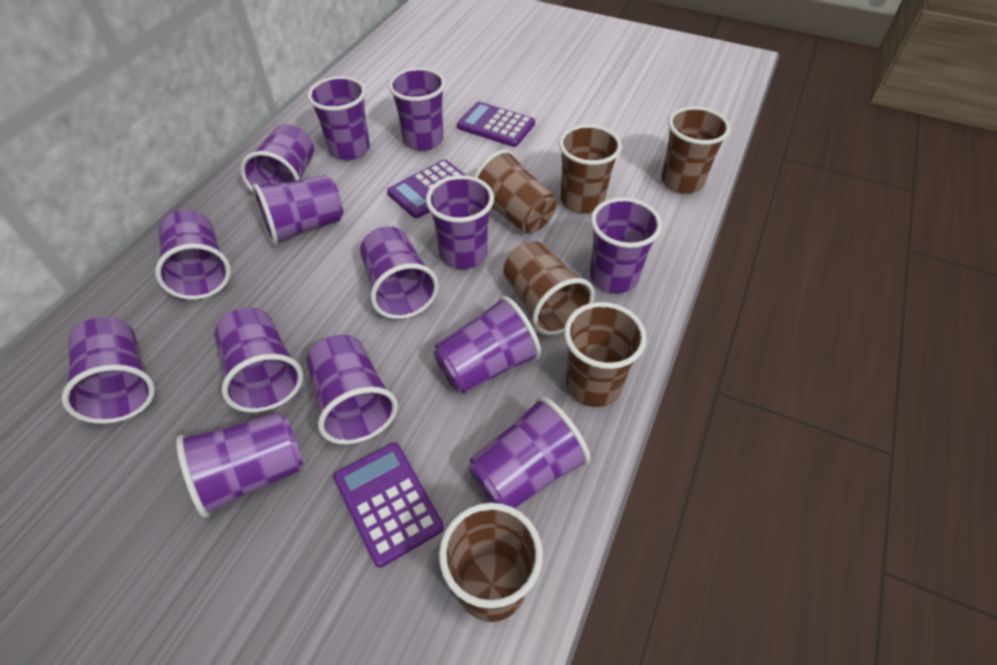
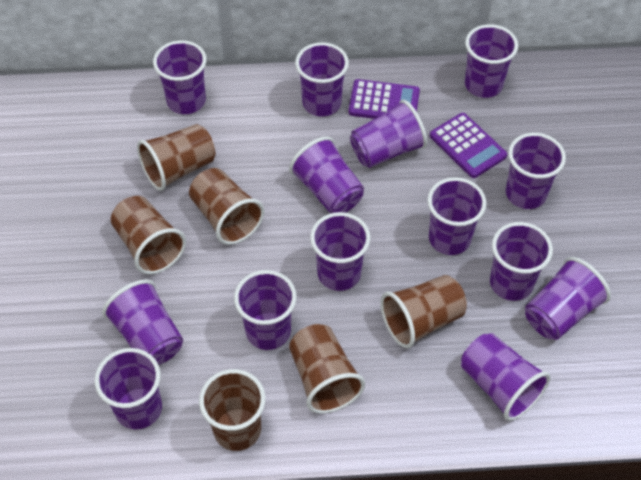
purple calculator: 3 -> 2

